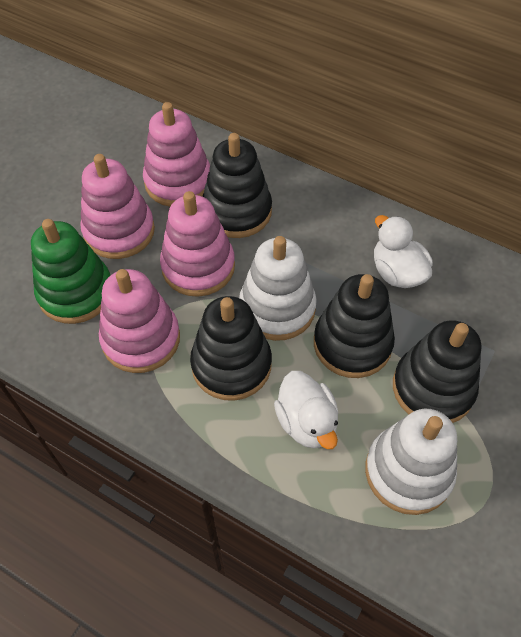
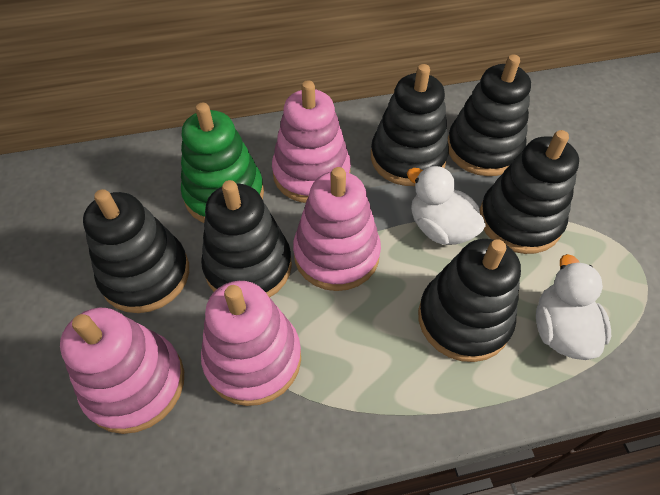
black stacking toy: 4 -> 6
white stacking toy: 2 -> 0

